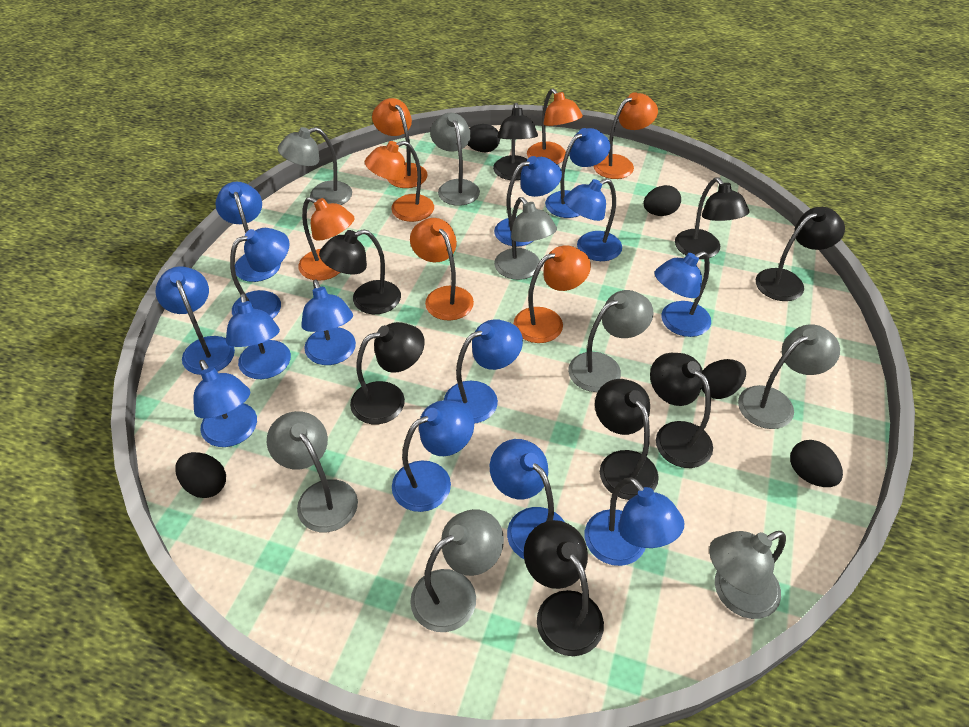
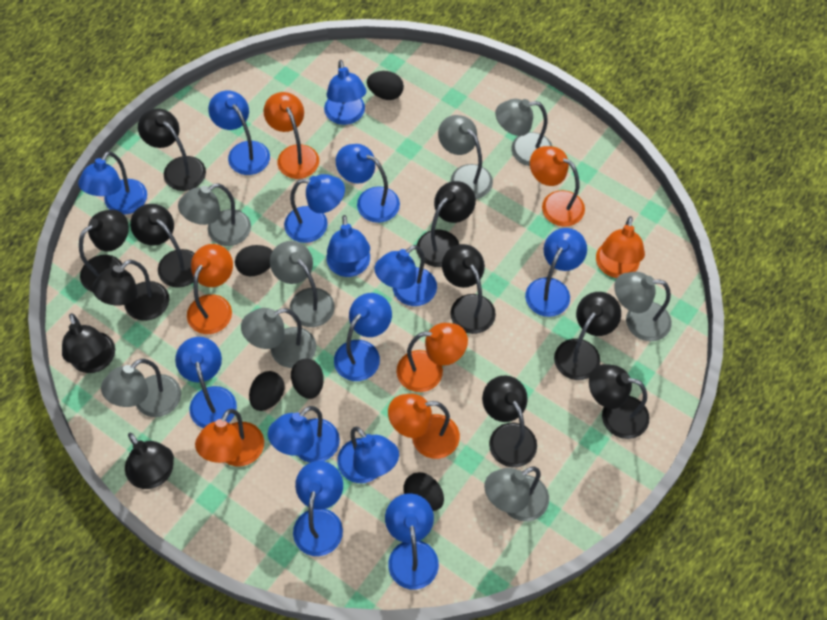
black lamp: 8 -> 11

